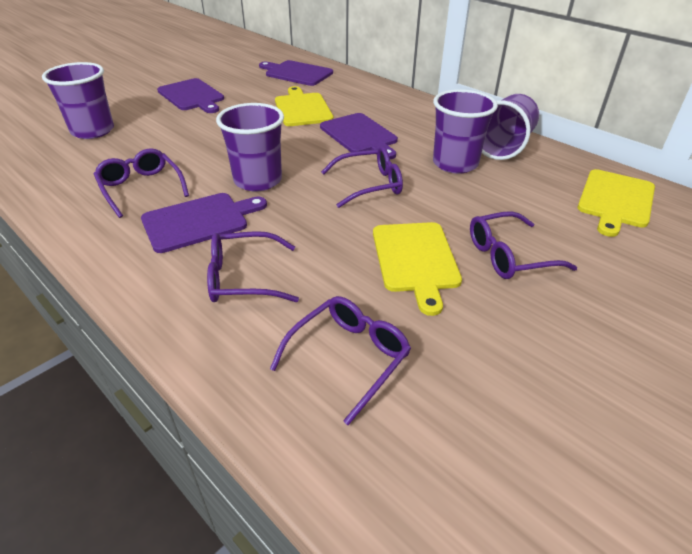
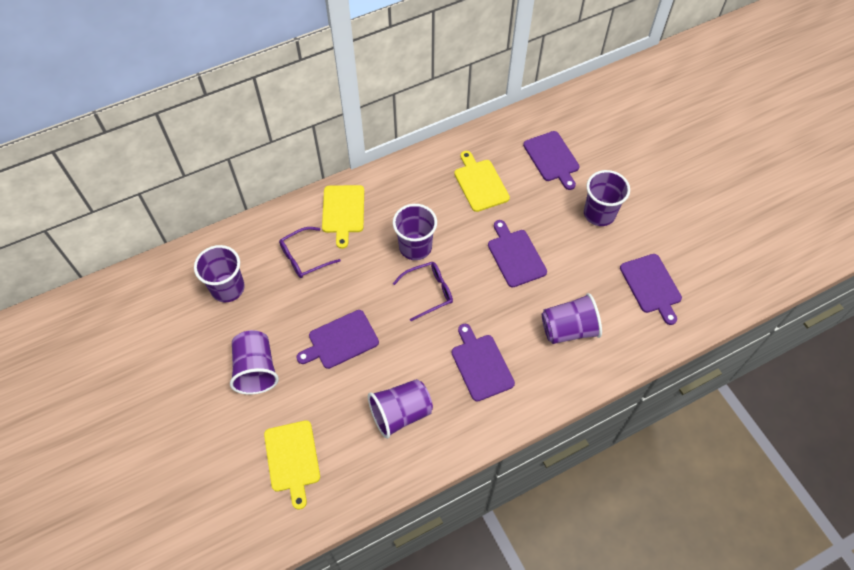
purple cup: 4 -> 6
purple cutting board: 4 -> 5
purple glasses: 5 -> 2

